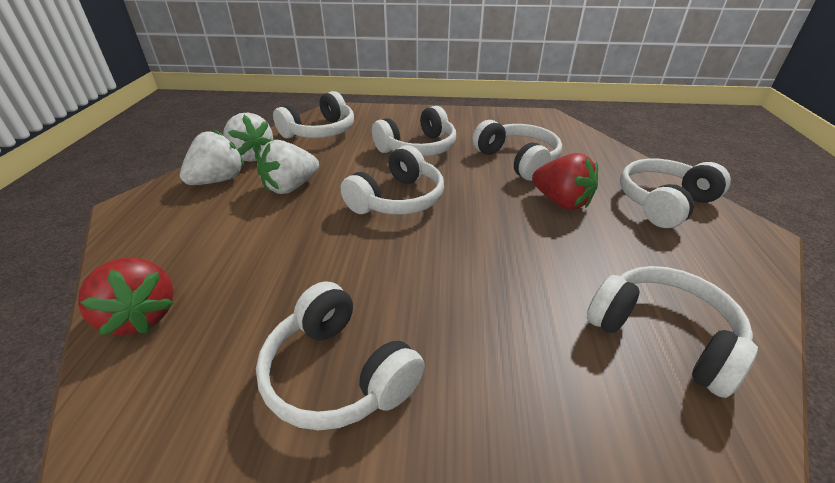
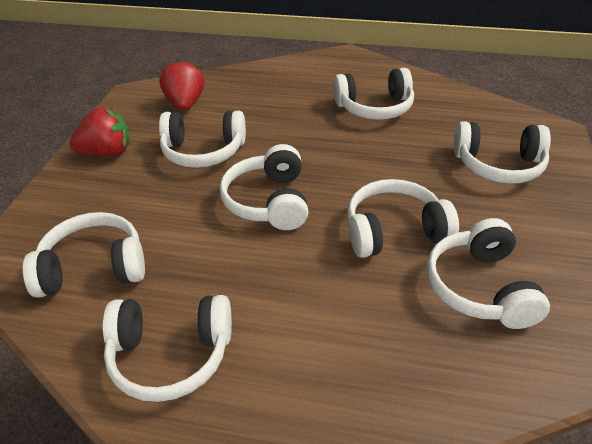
white headphones: 7 -> 8
white strawberry: 3 -> 0

